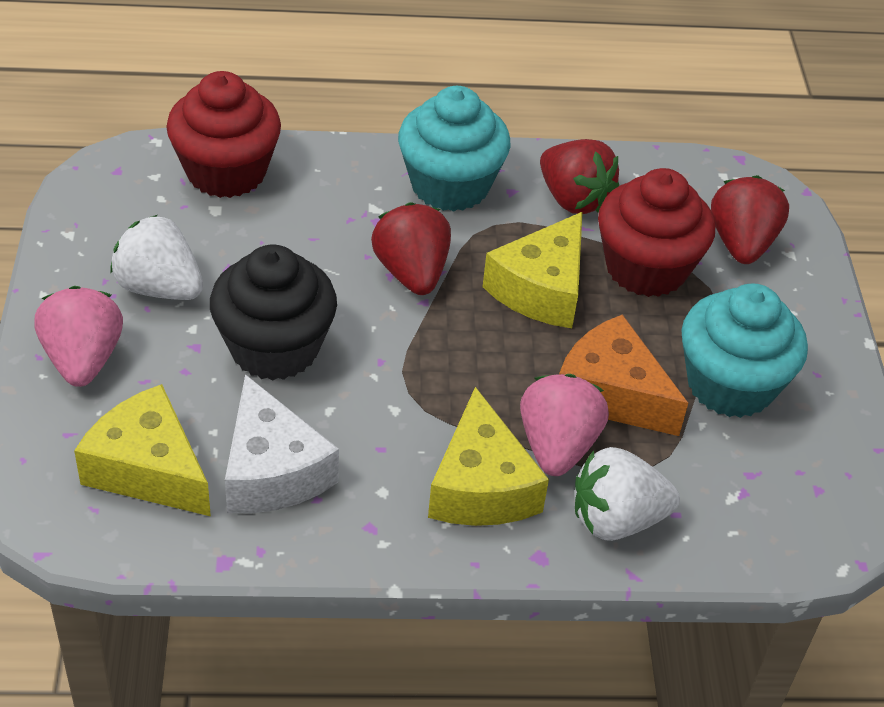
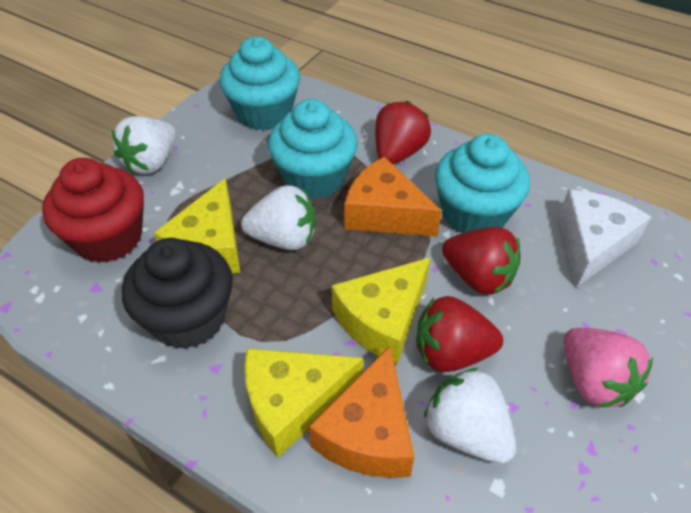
orange cheese: 1 -> 2
pink strawberry: 2 -> 1
red cupcake: 2 -> 1
turquoise cupcake: 2 -> 3
white strawberry: 2 -> 3

